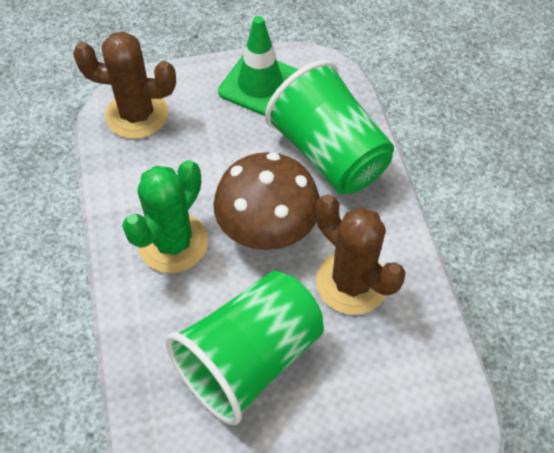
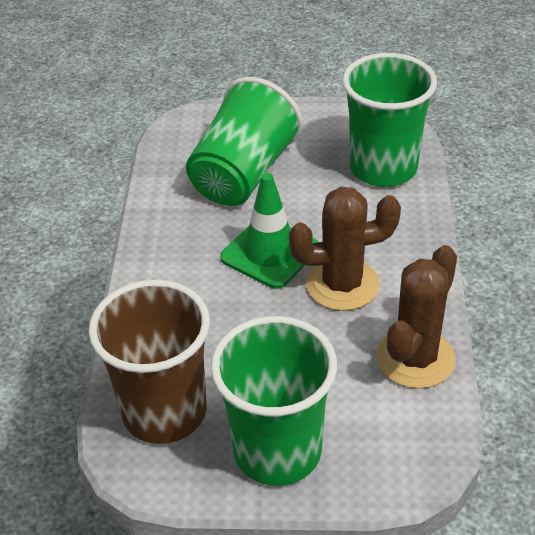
brown cup: 0 -> 1
brown mushroom: 1 -> 0
green cactus: 1 -> 0
green cup: 2 -> 3

